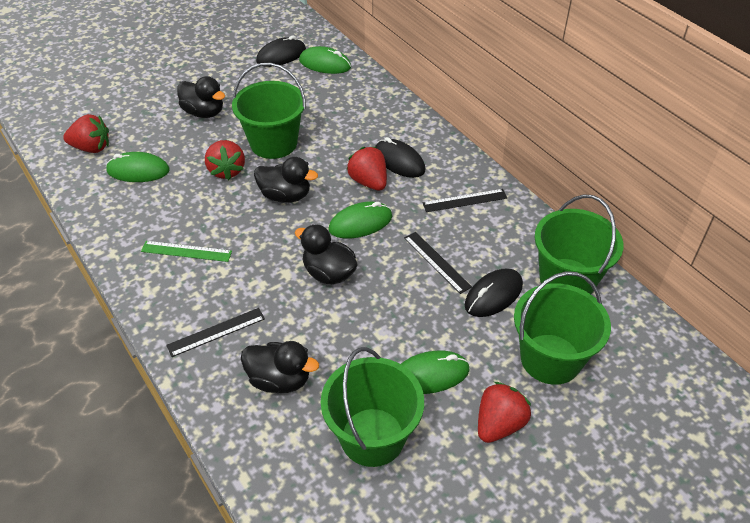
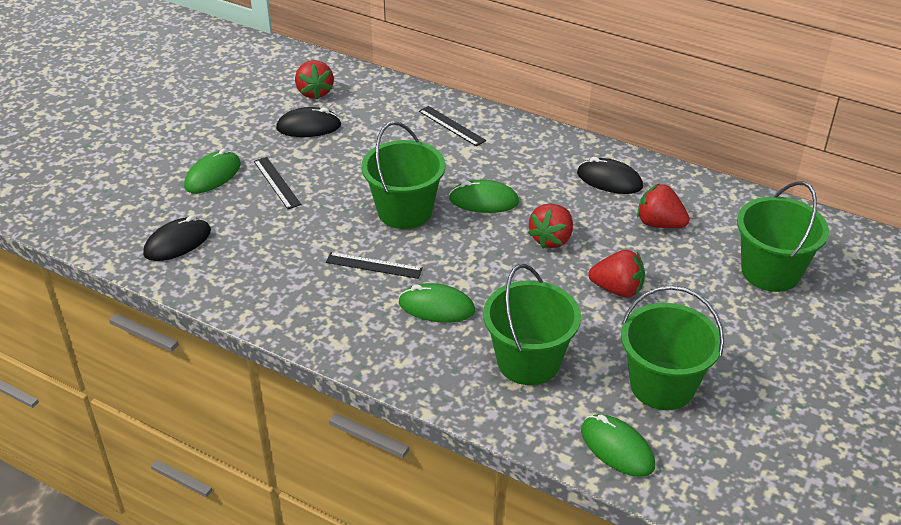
black duck: 4 -> 0
green ruler: 1 -> 0

